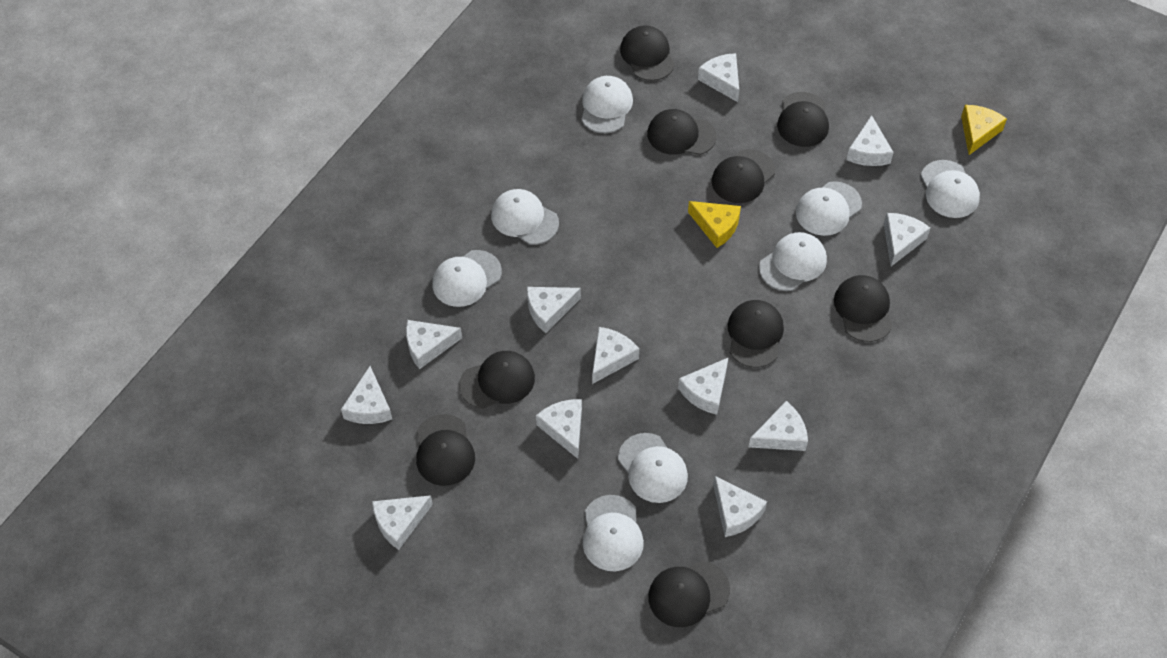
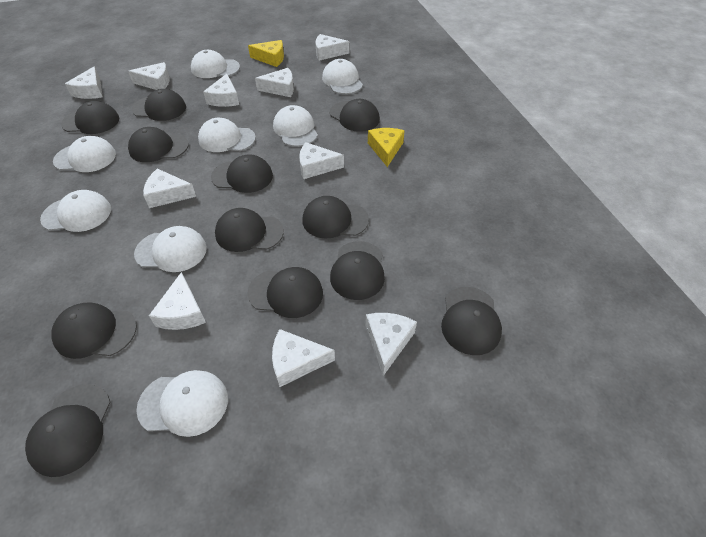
black cap: 9 -> 12
white cheese: 12 -> 10

